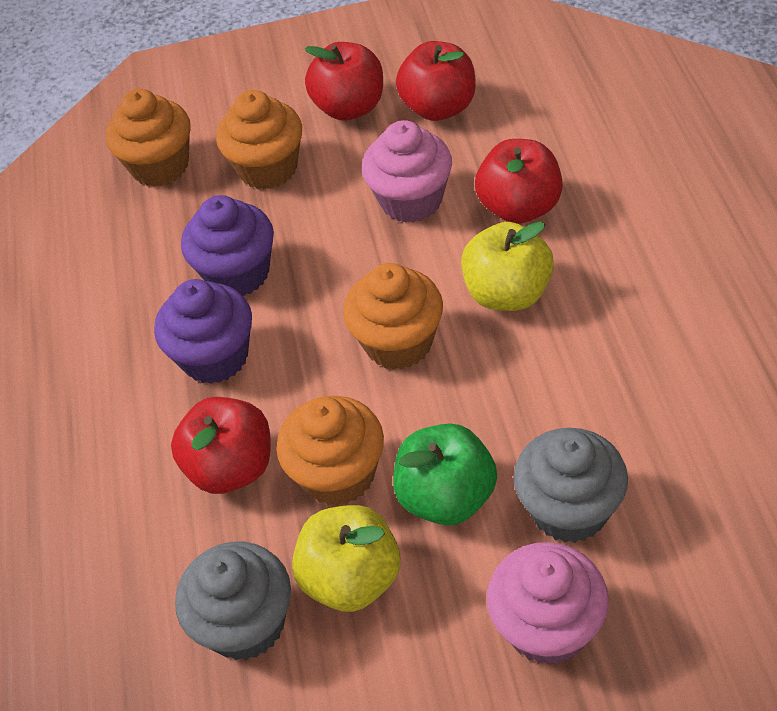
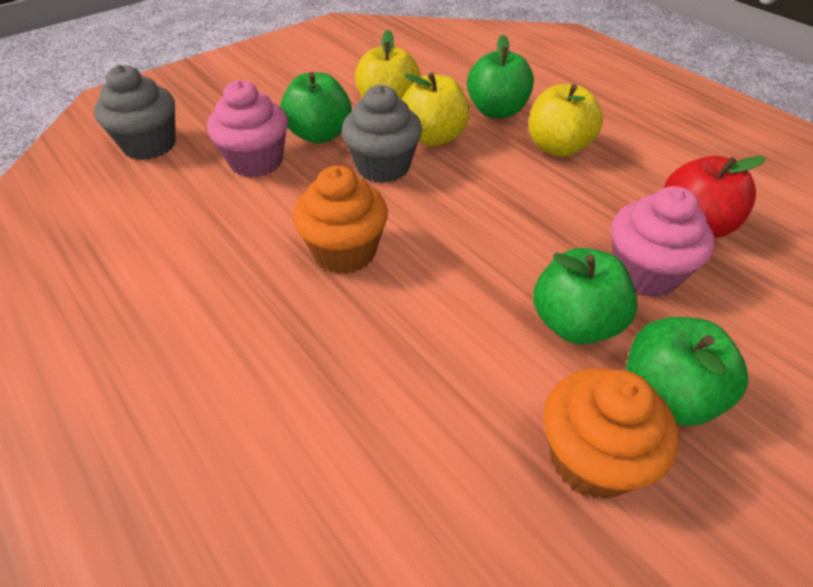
green apple: 1 -> 4
orange cupcake: 4 -> 2
purple cupcake: 2 -> 0
red apple: 4 -> 1
yellow apple: 2 -> 3

